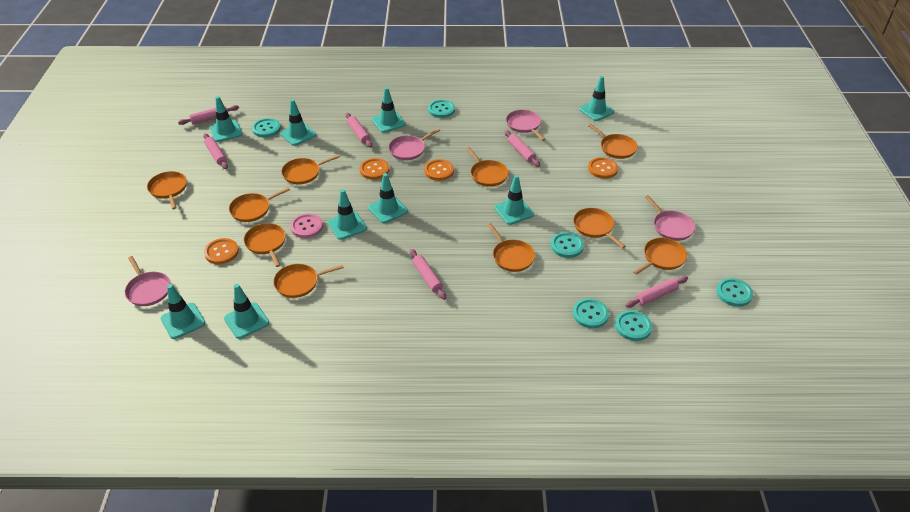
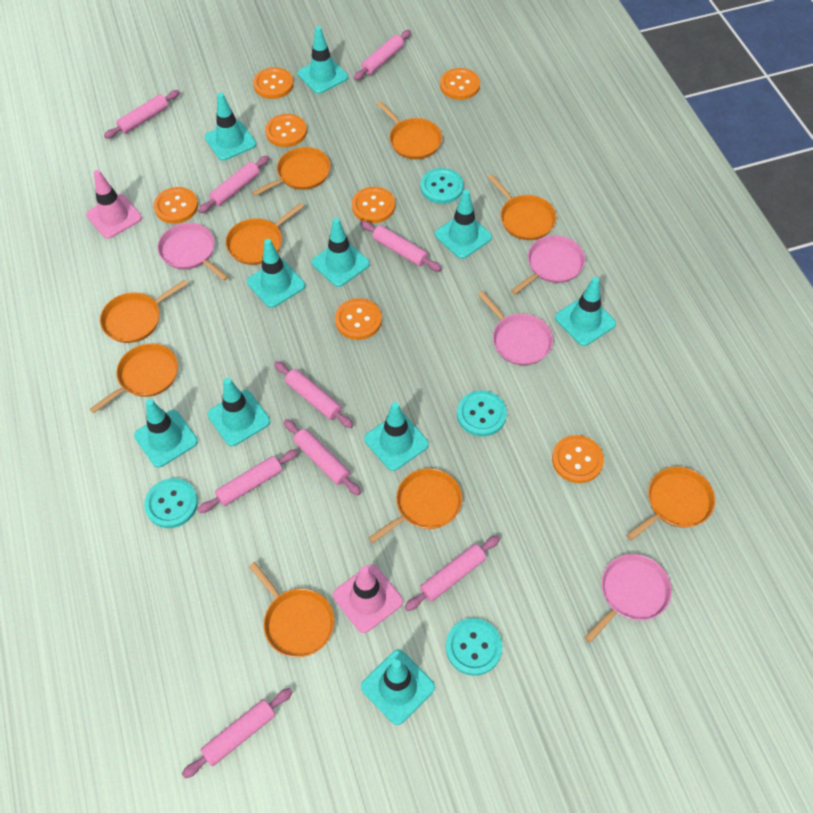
orange button: 4 -> 7
orange pan: 10 -> 9
pink button: 1 -> 0
pink rolling pin: 6 -> 9
pink traffic cone: 0 -> 2
turquoise button: 6 -> 4
turquoise traffic cone: 9 -> 10

